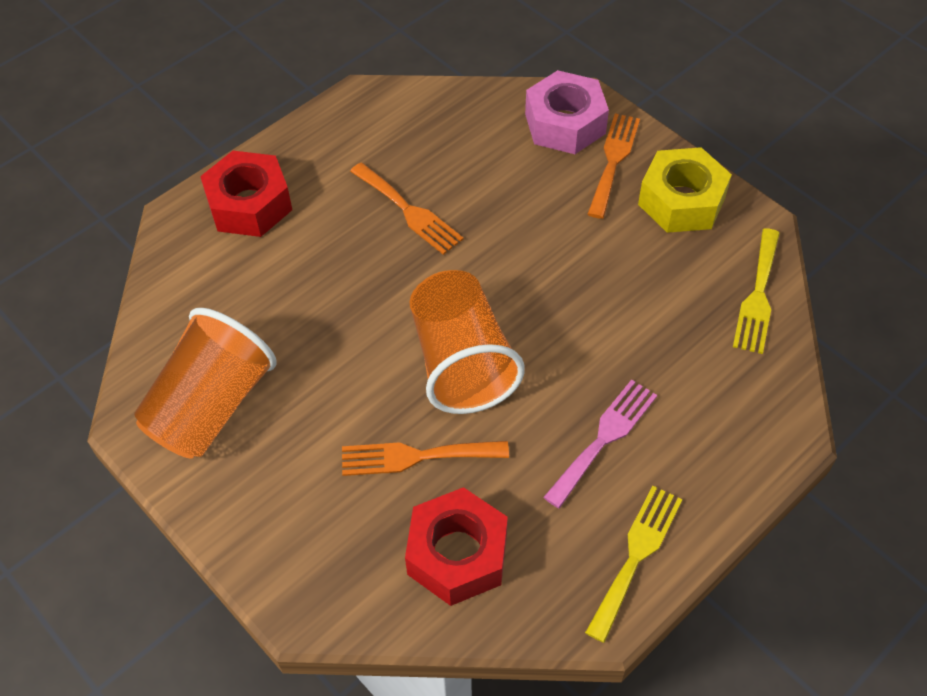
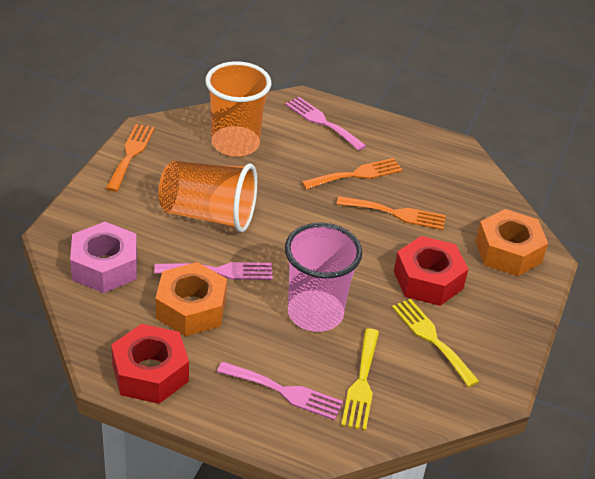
orange nut: 0 -> 2
pink cup: 0 -> 1
pink fork: 1 -> 3
yellow nut: 1 -> 0

